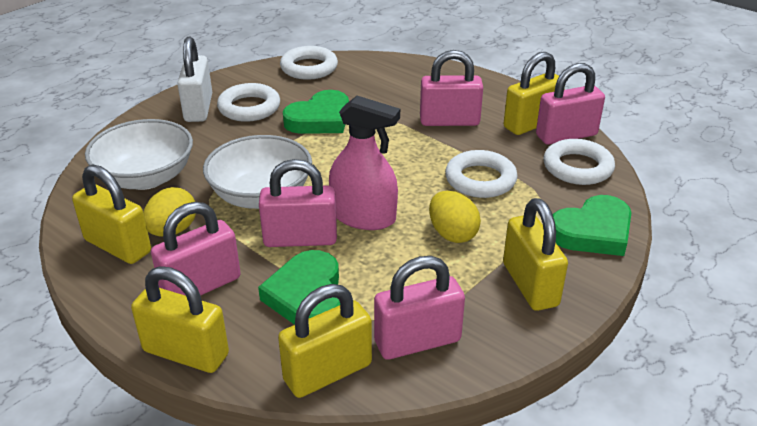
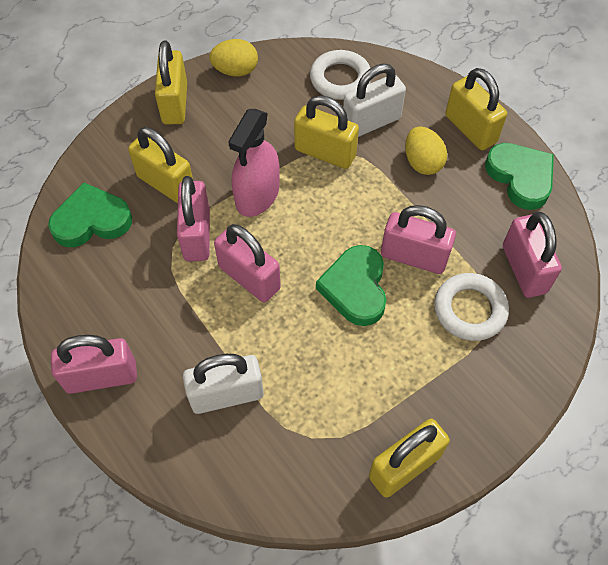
white bowl: 2 -> 0
white padlock: 1 -> 2
white ring: 4 -> 2

